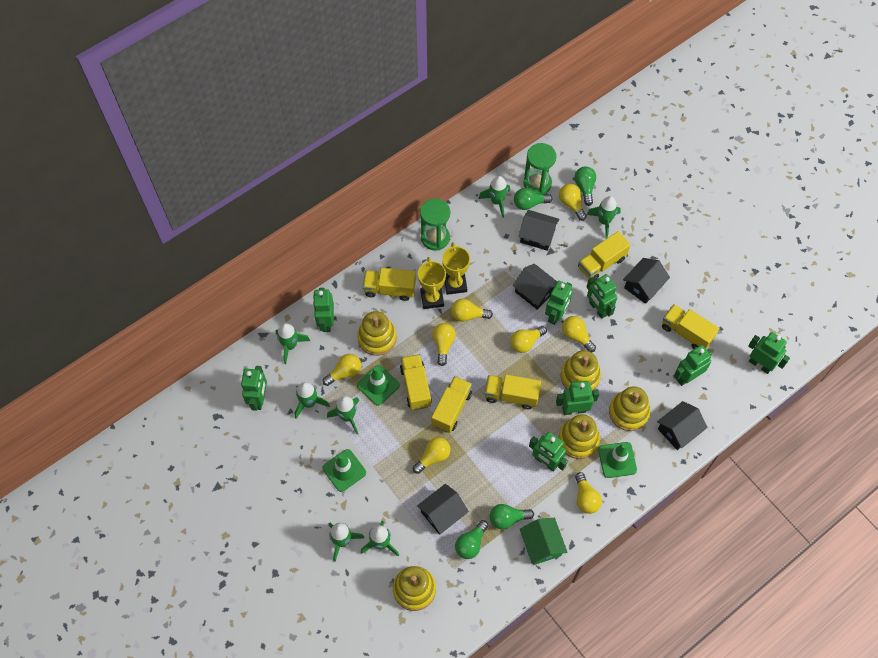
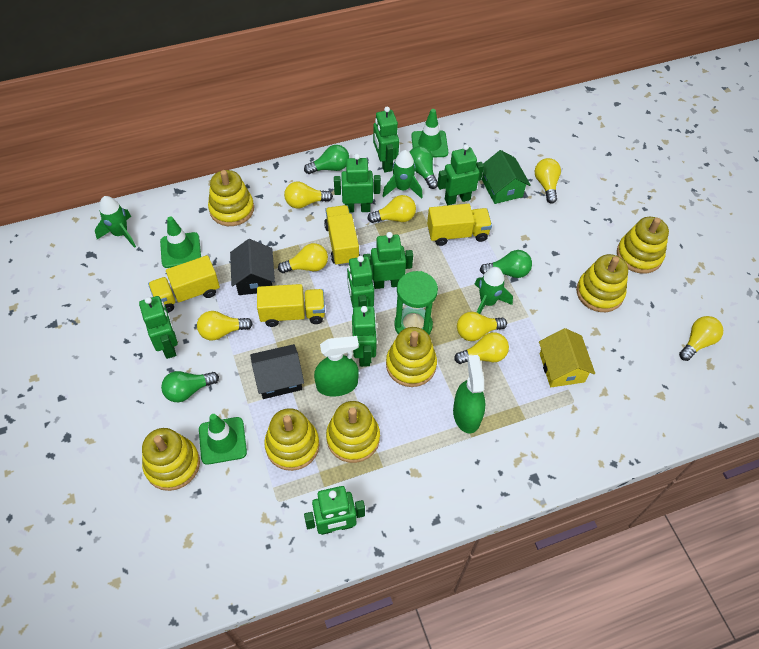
black house: 5 -> 2
green hourglass: 2 -> 1
green rocket: 7 -> 3
green spray bottle: 0 -> 2
yellow house: 0 -> 1
yellow stacking toy: 5 -> 7
yellow trophy: 2 -> 0
yellow truck: 6 -> 4

